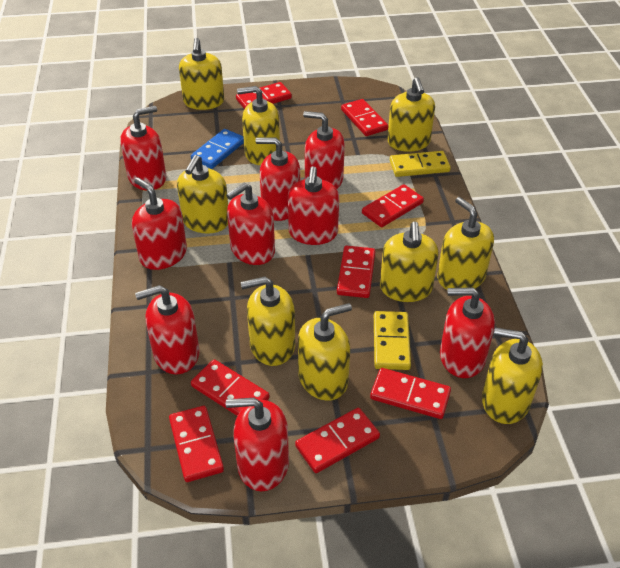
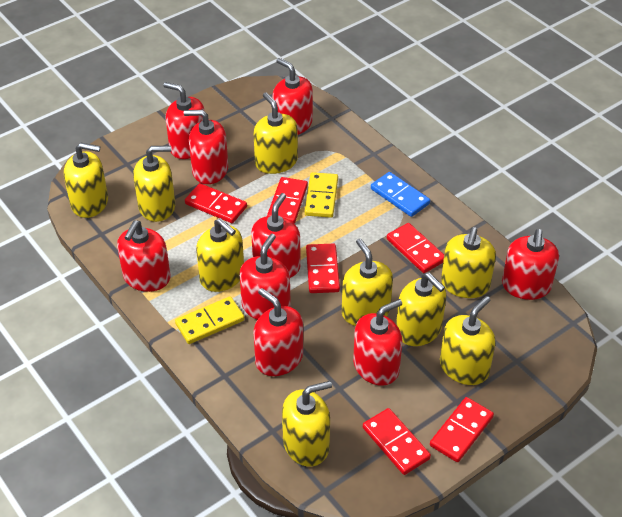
red domino: 8 -> 6

